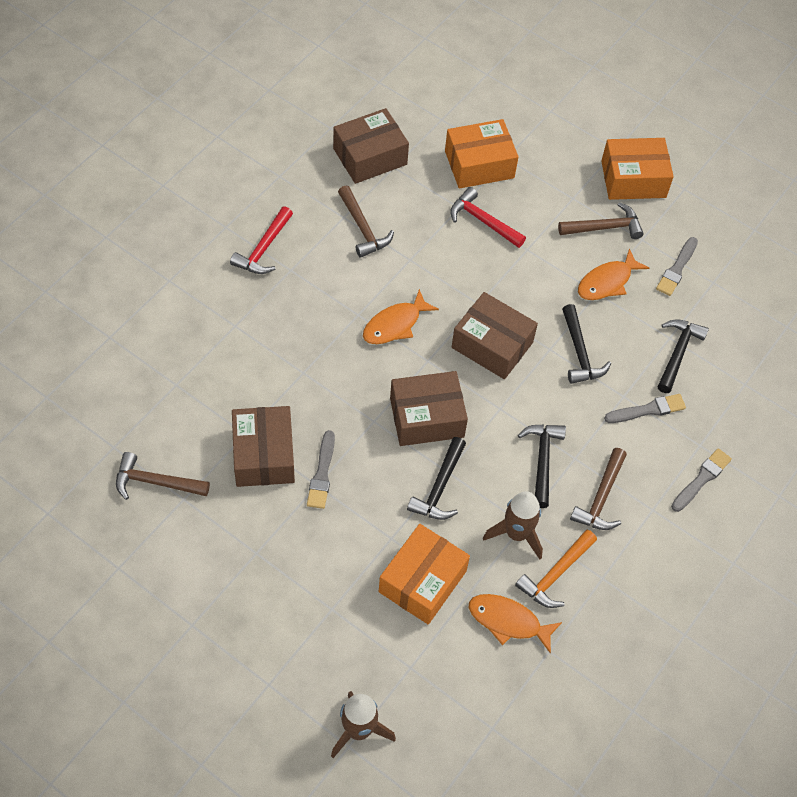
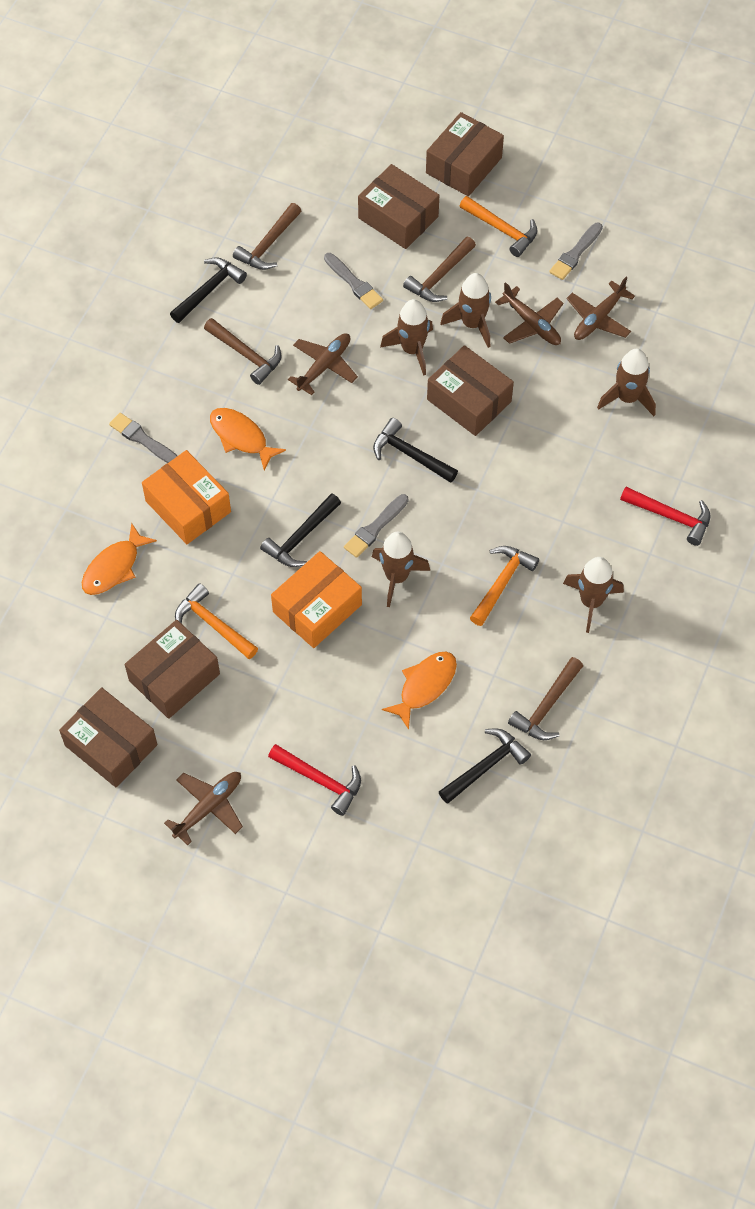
brown box: 4 -> 5
brown plane: 0 -> 4
brown rocket: 2 -> 5
orange box: 3 -> 2
orange hammer: 1 -> 3

